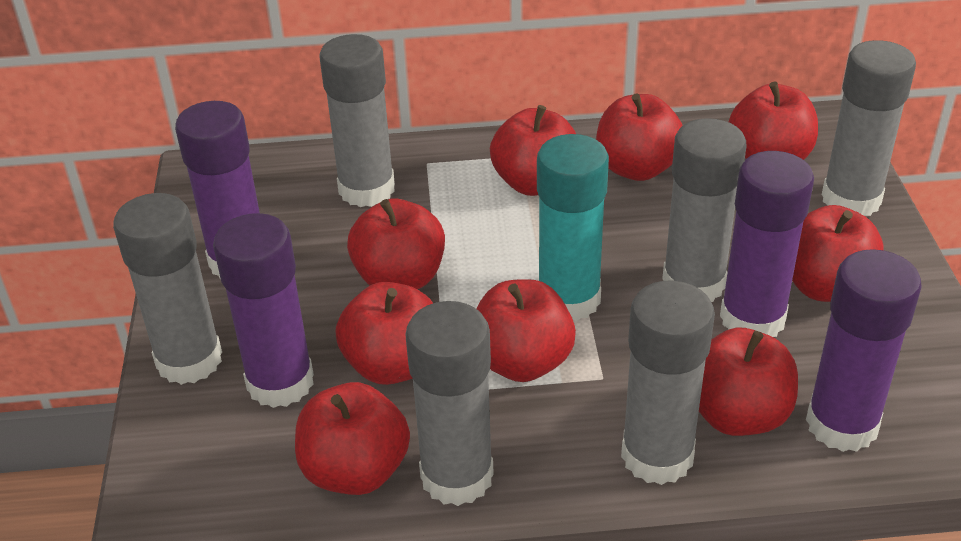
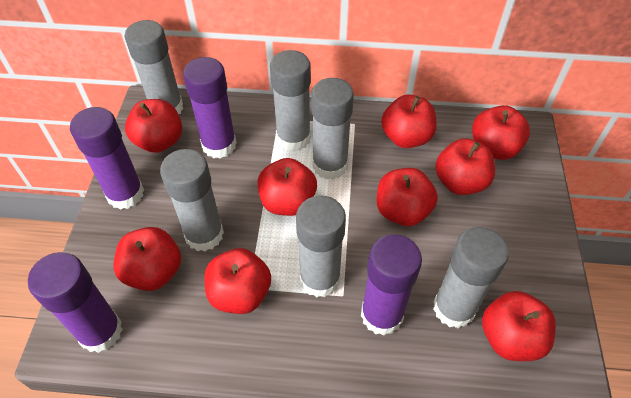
turquoise glue stick: 1 -> 0

